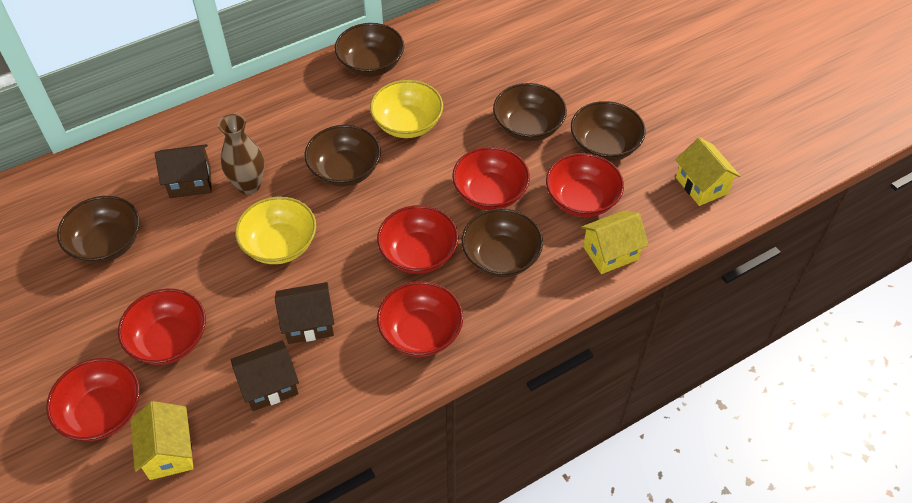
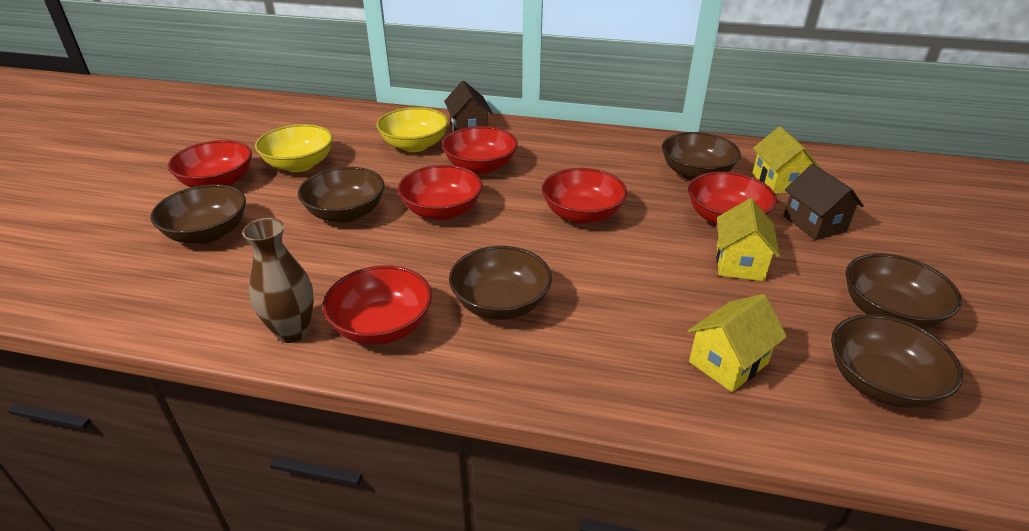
brown house: 3 -> 2

